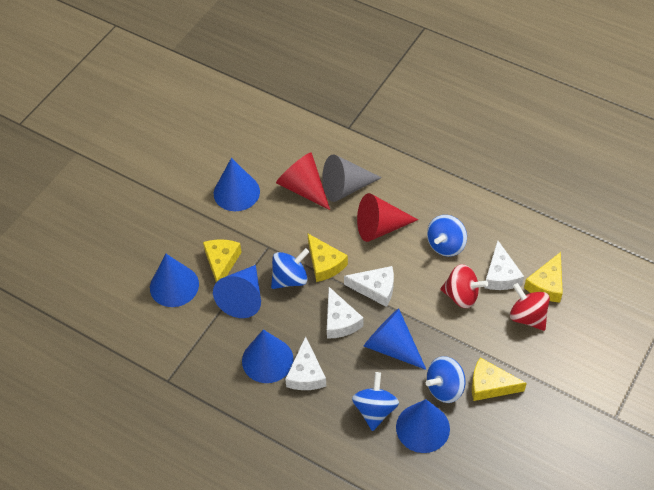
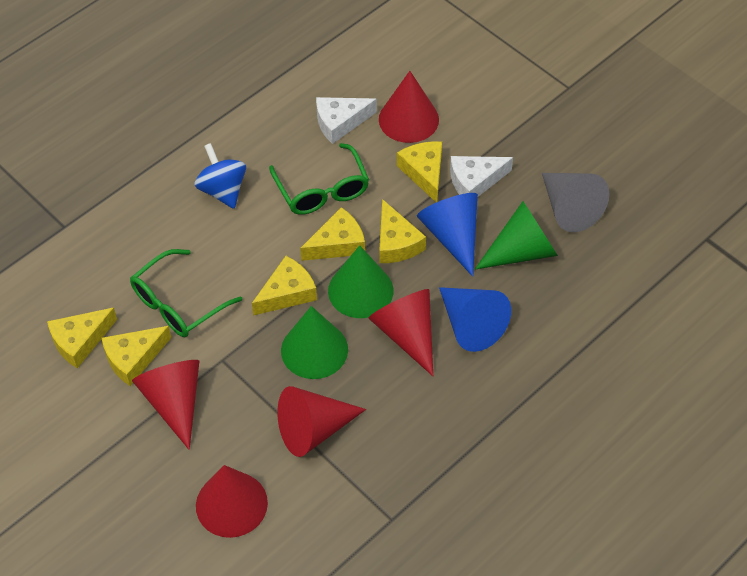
blue cone: 6 -> 2
blue spinning top: 4 -> 1
green cone: 0 -> 3
green glasses: 0 -> 2
red cone: 2 -> 5
red spinning top: 2 -> 0
white cheese: 4 -> 2
yellow cheese: 4 -> 6

